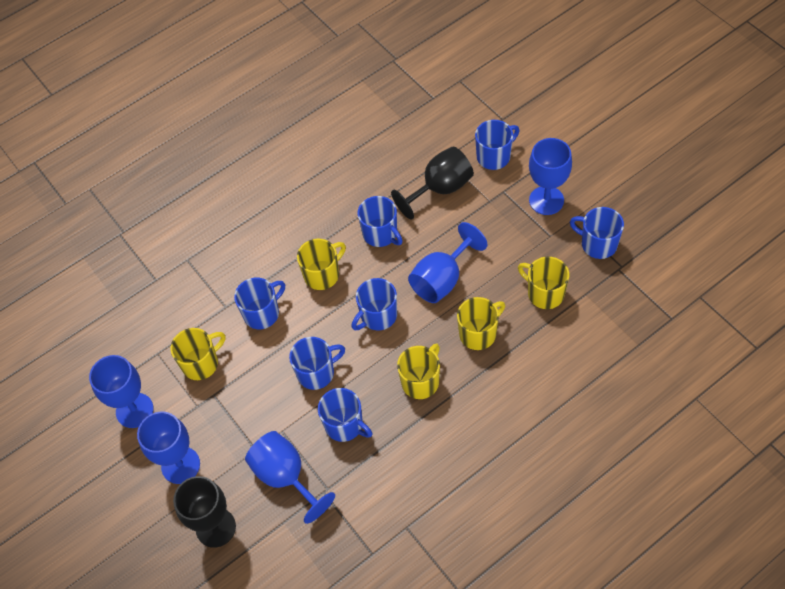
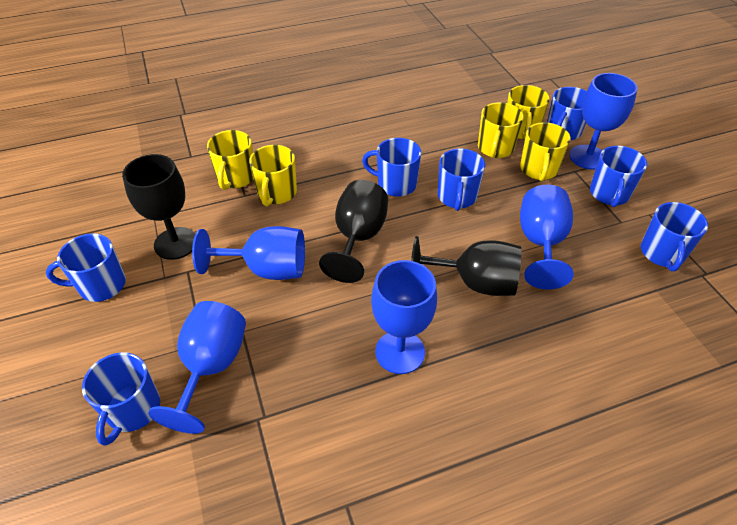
black goblet: 2 -> 3

